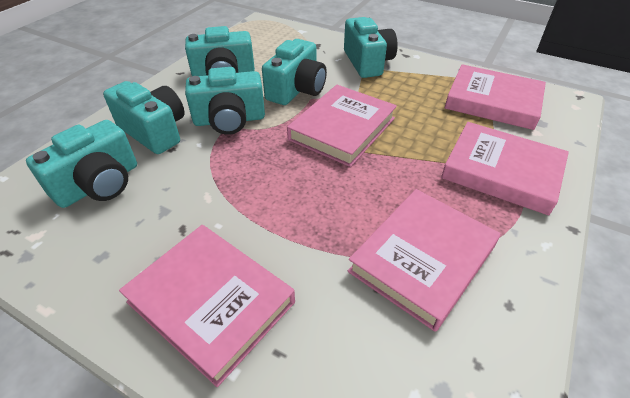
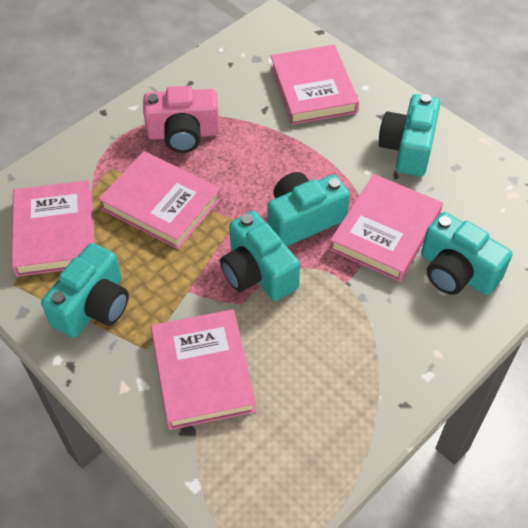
pink camera: 0 -> 1
turquoise camera: 6 -> 5

